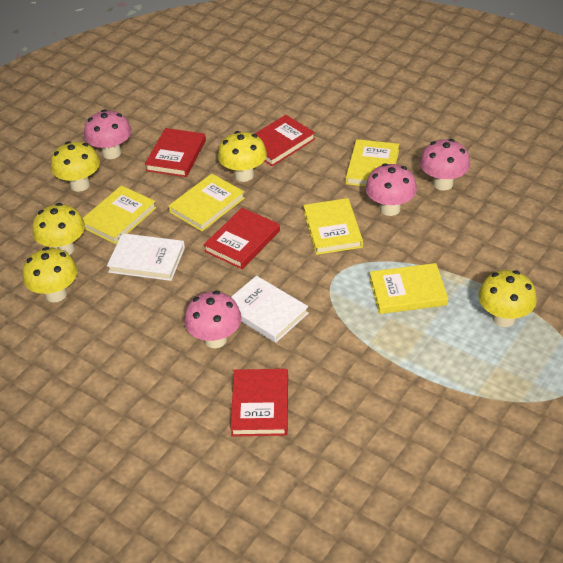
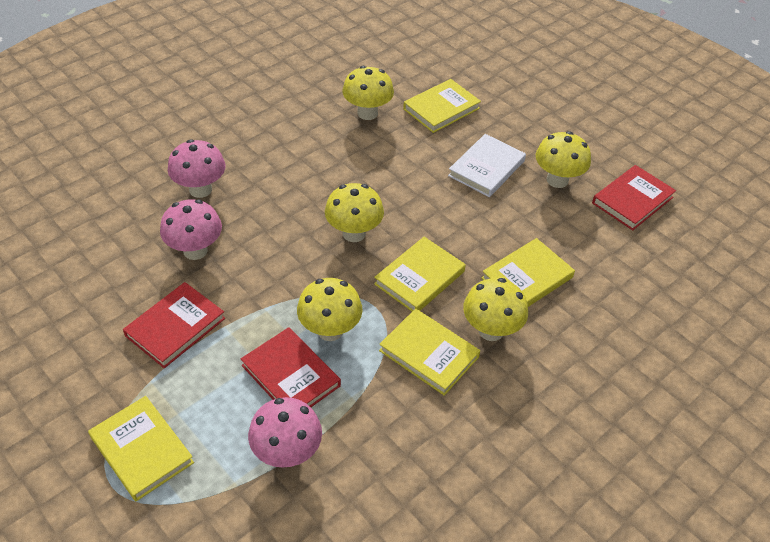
pink mushroom: 4 -> 3
red book: 4 -> 3
white book: 2 -> 1

